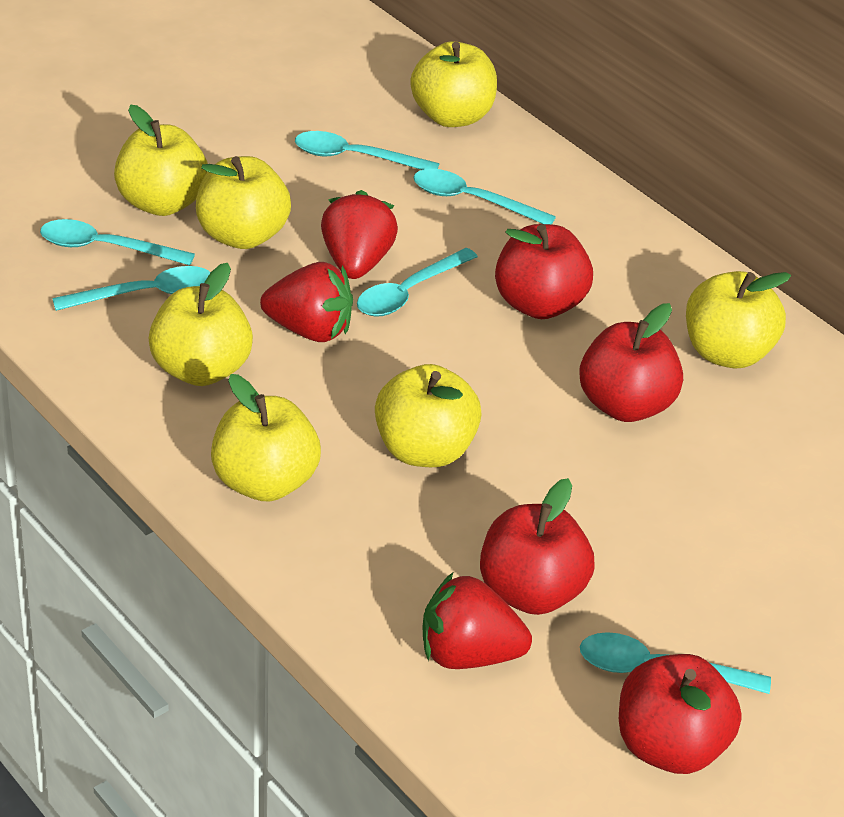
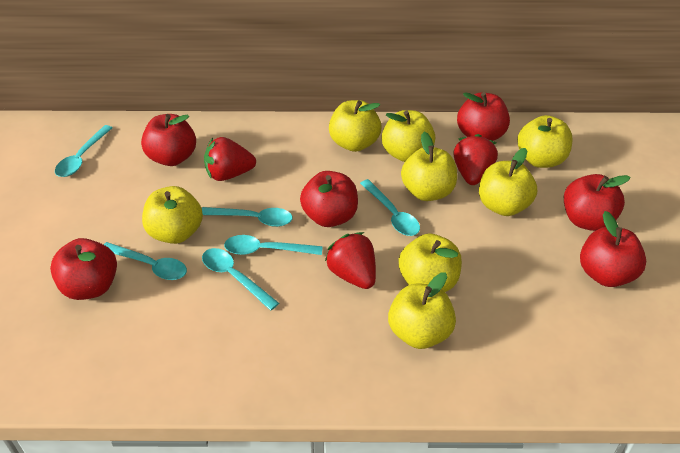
red apple: 4 -> 6
yellow apple: 7 -> 8

